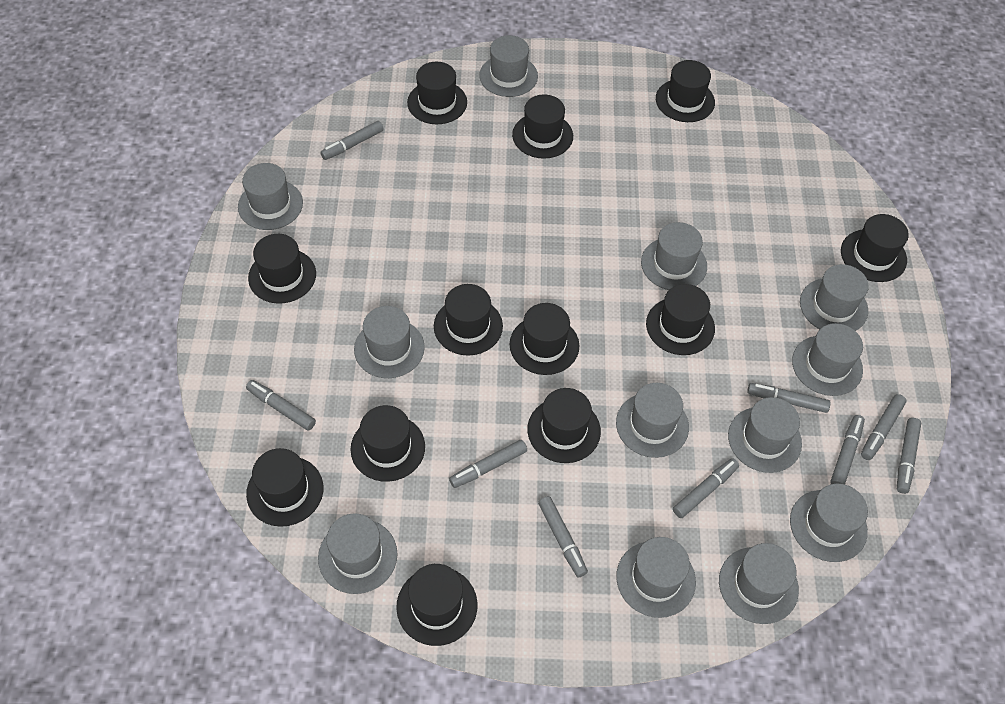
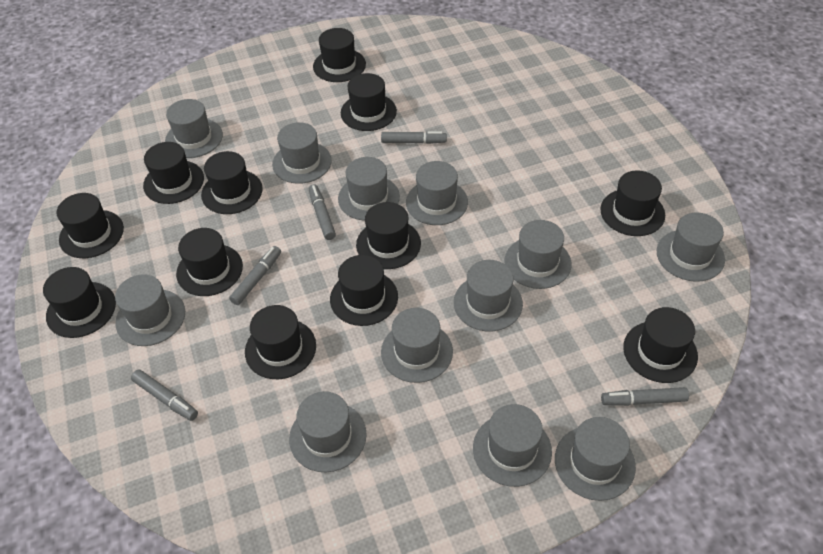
grey marker: 9 -> 5

